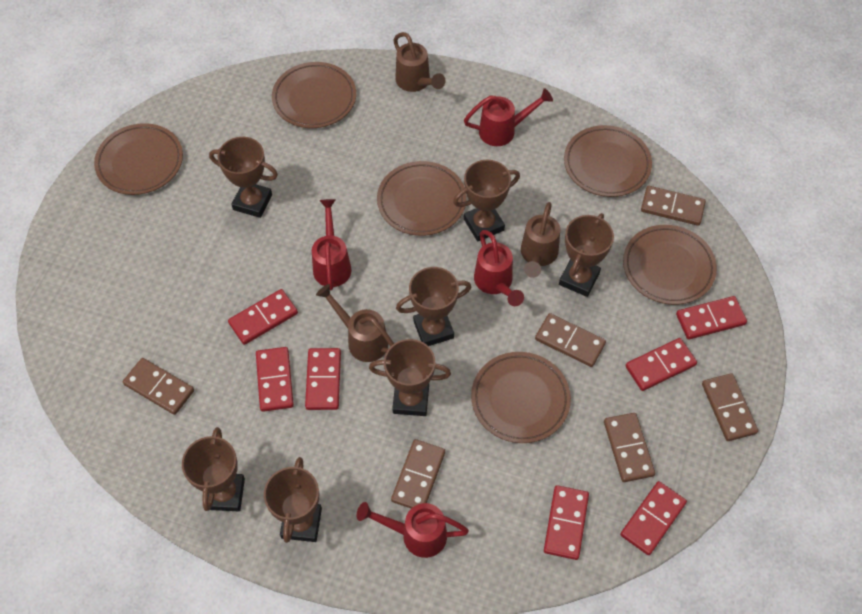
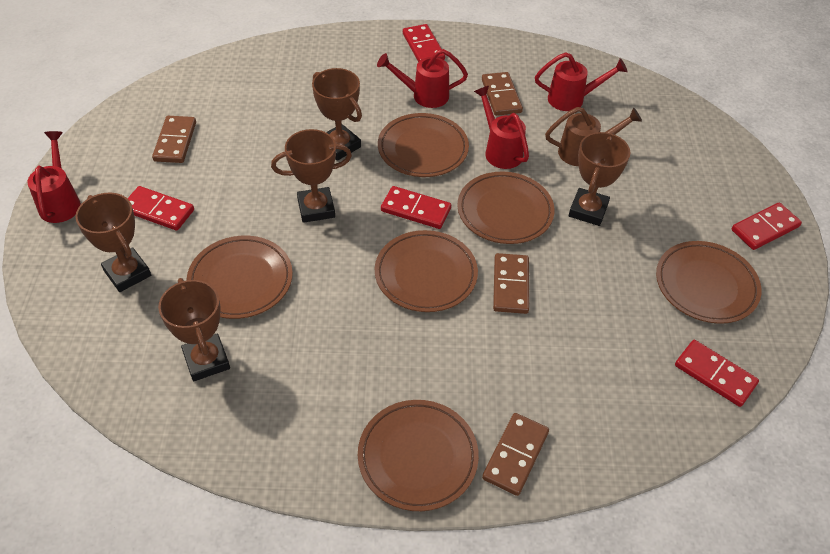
brown domino: 6 -> 4
brown trophy: 7 -> 5
brown watering can: 3 -> 1
red domino: 7 -> 5

